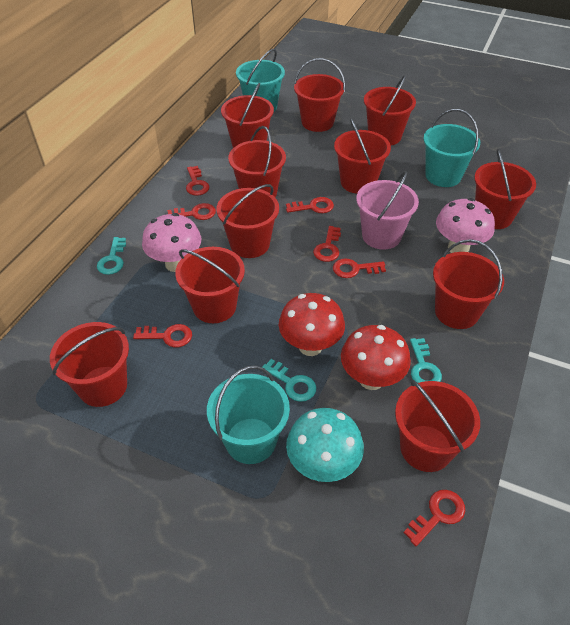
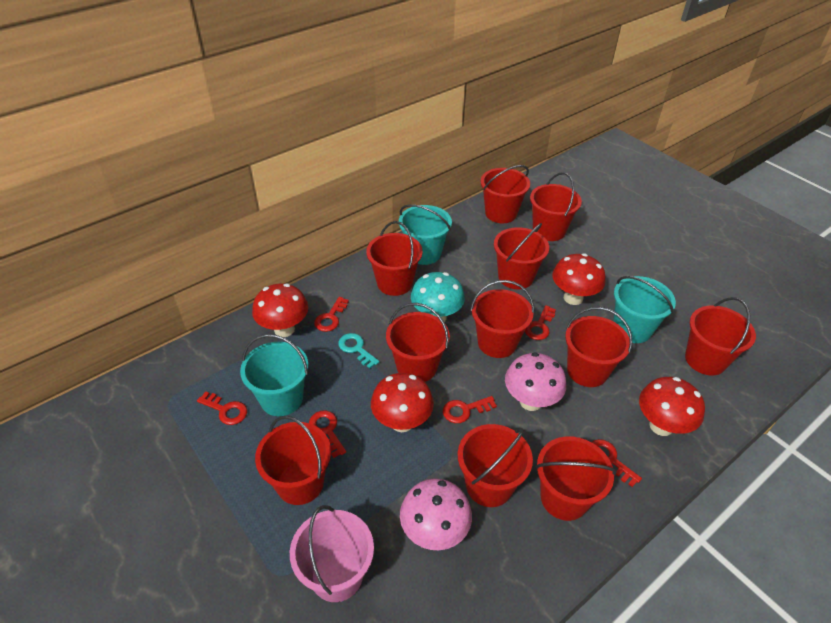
red key: 7 -> 6
red mushroom: 2 -> 4
turquoise key: 3 -> 1

